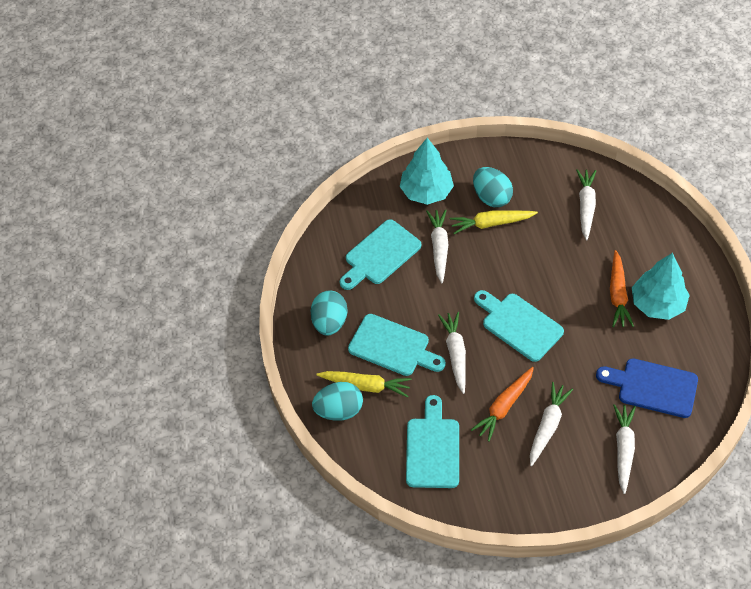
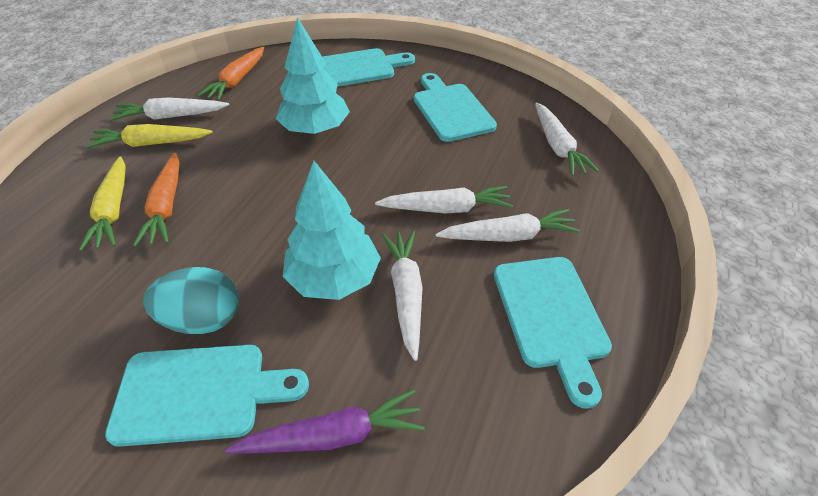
blue cutting board: 1 -> 0
purple carrot: 0 -> 1
turquoise egg: 3 -> 1

